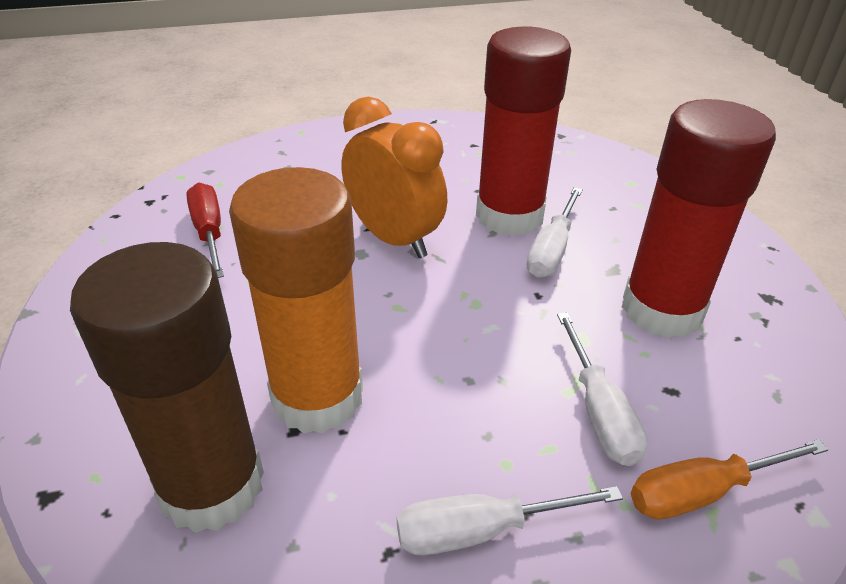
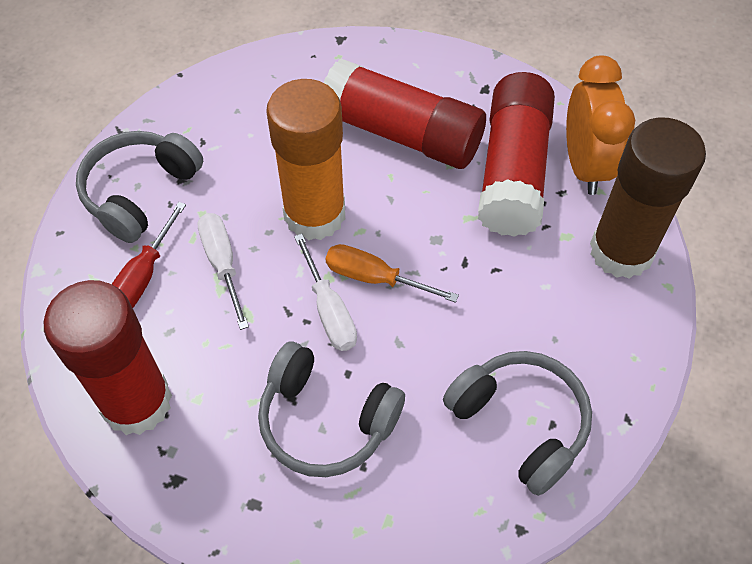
grey headphones: 0 -> 3
red glue stick: 2 -> 3
white screwdriver: 3 -> 2

